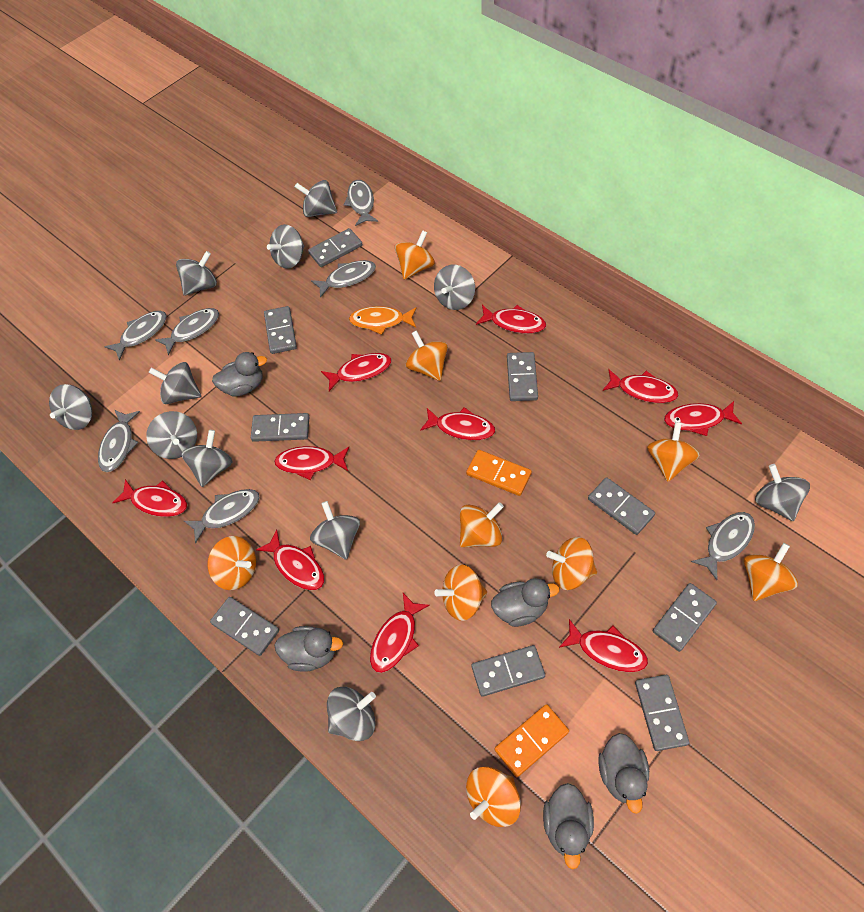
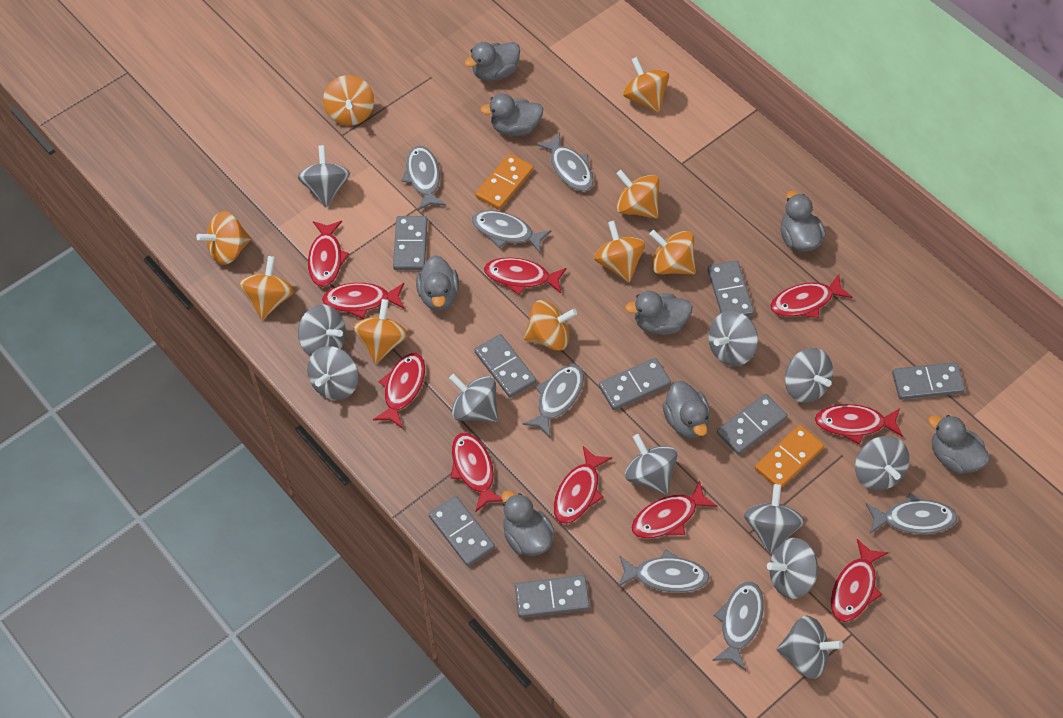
grey domino: 9 -> 8
grey duck: 5 -> 8
orange fish: 1 -> 0

